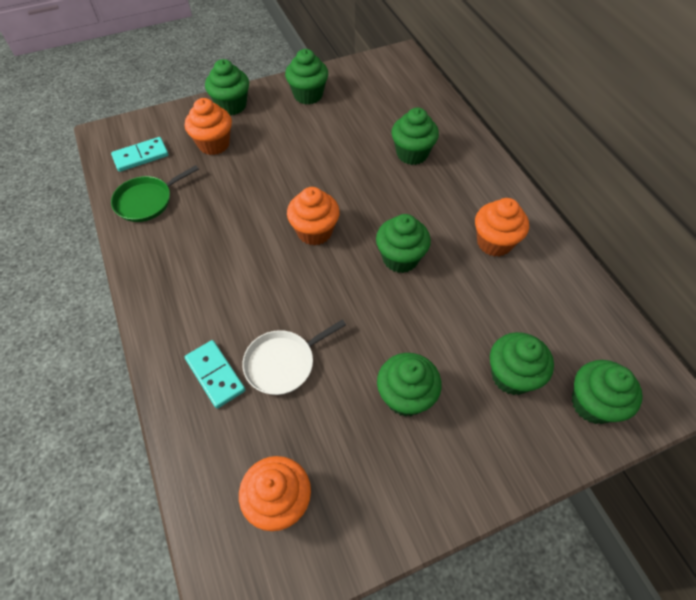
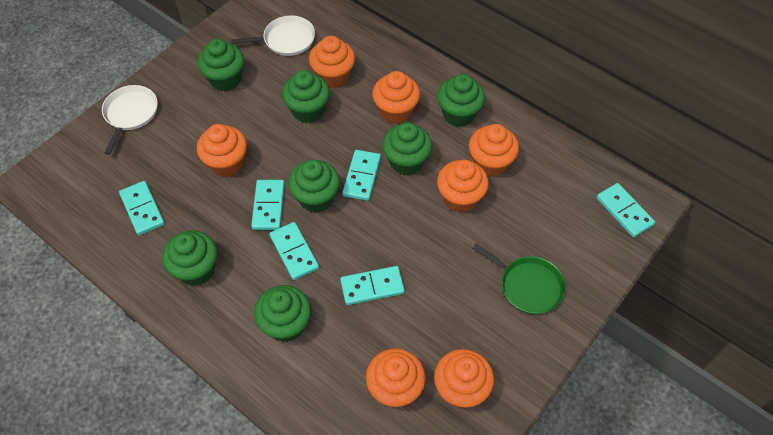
orange cupcake: 4 -> 7
turquoise domino: 2 -> 6
white pan: 1 -> 2

